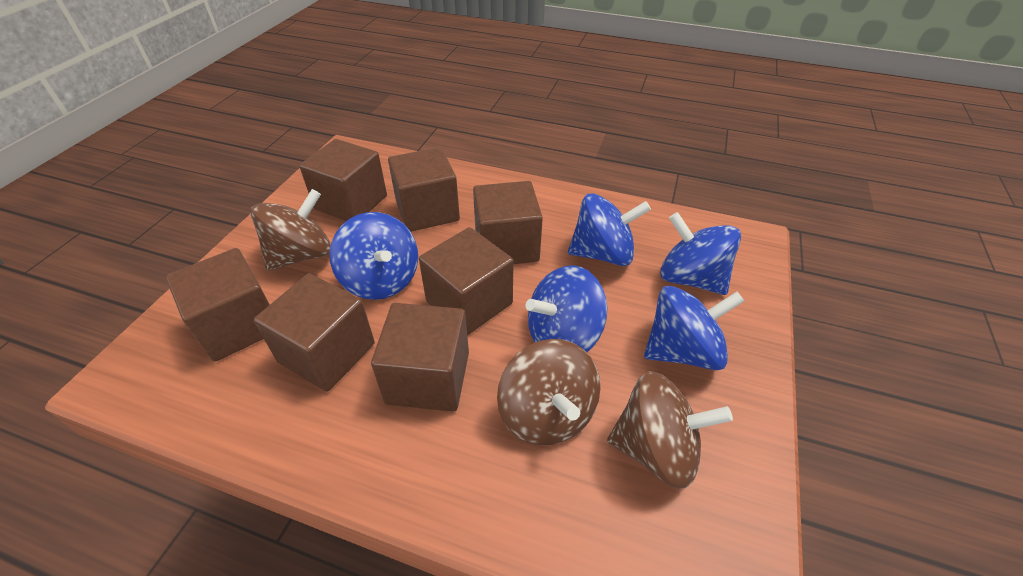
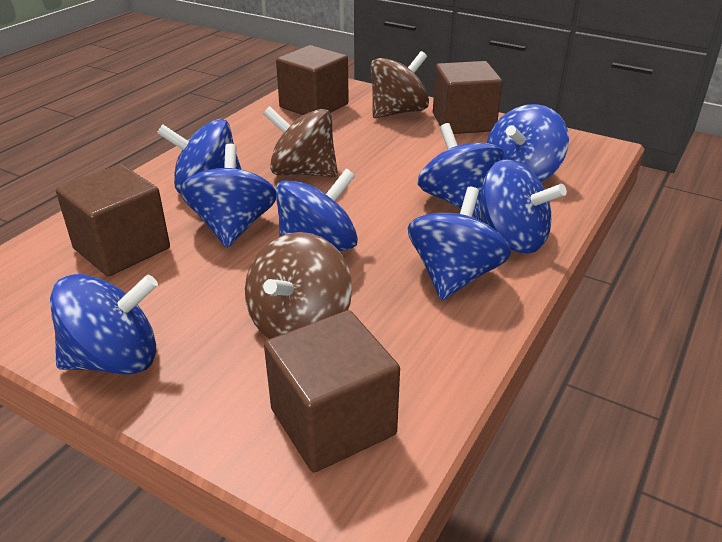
blue spinning top: 5 -> 8
brown cube: 7 -> 4

